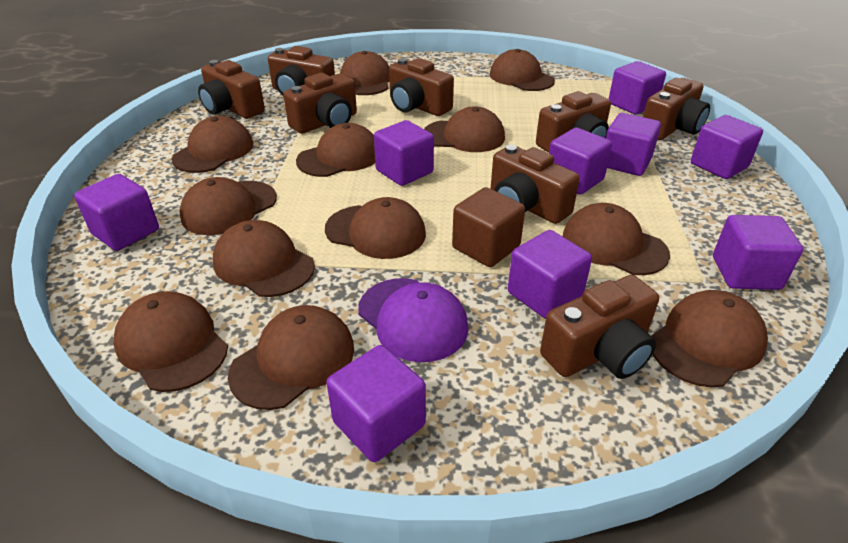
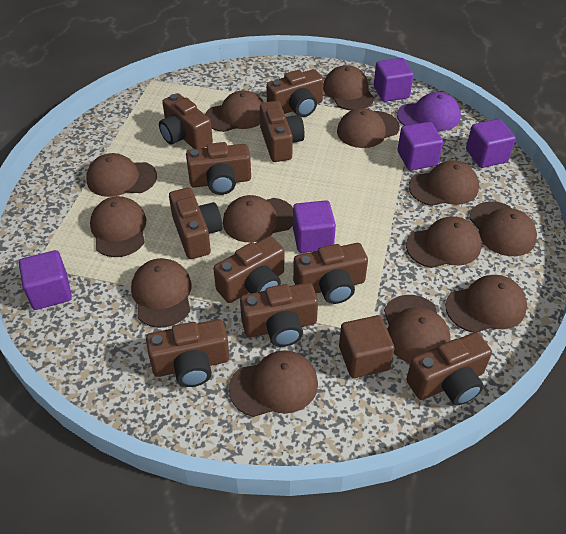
brown camera: 8 -> 10
brown cap: 12 -> 13
purple cube: 9 -> 5

